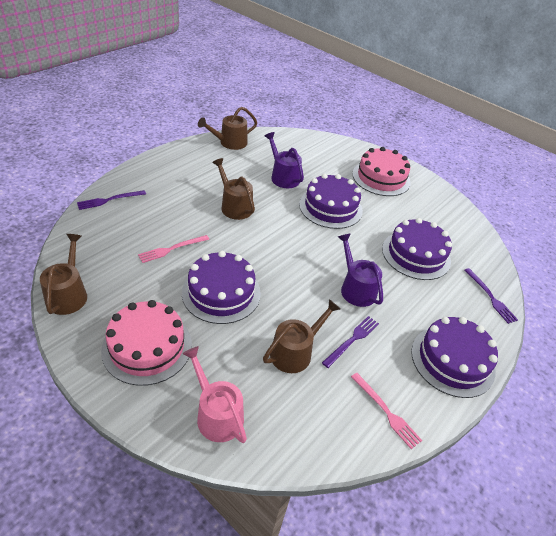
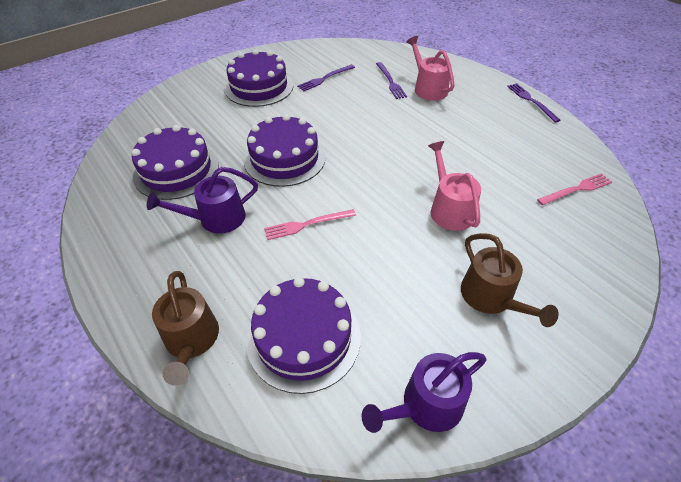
brown watering can: 4 -> 2
pink cake: 2 -> 0
pink watering can: 1 -> 2

